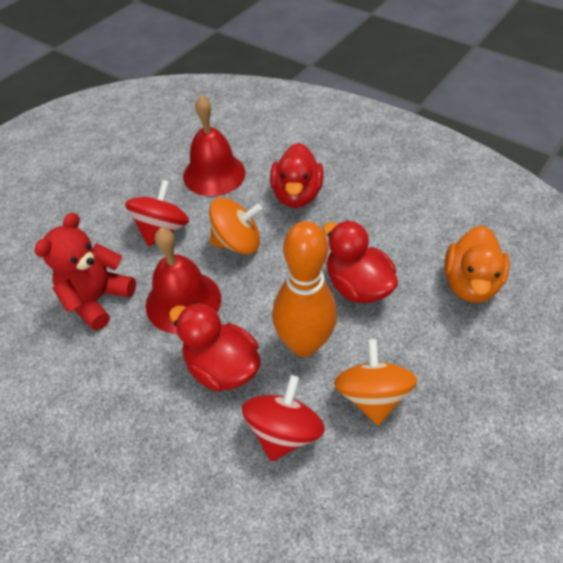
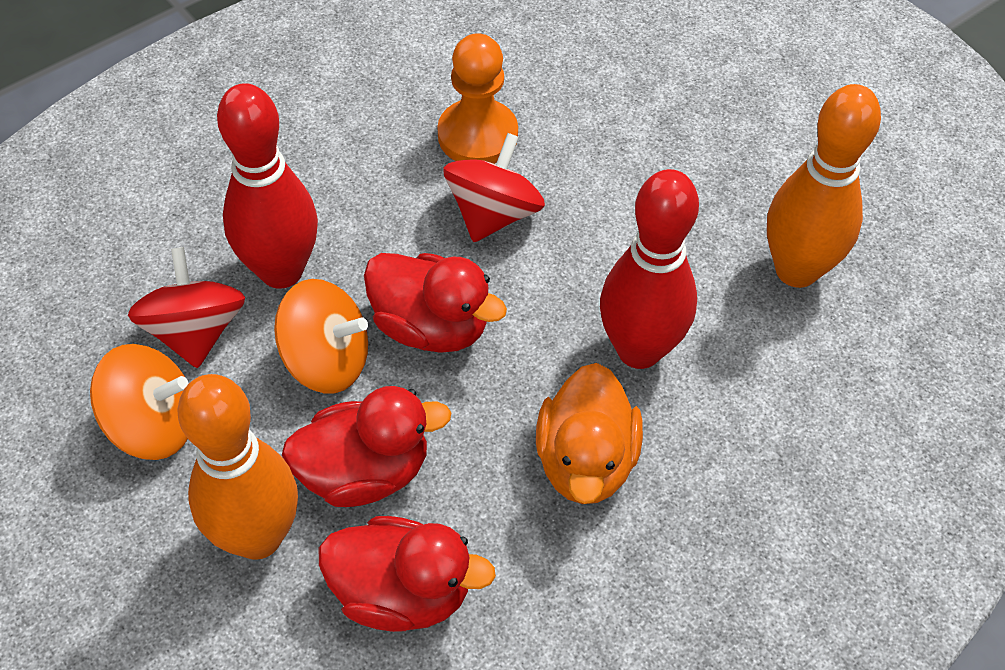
orange bowling pin: 1 -> 2
orange pawn: 0 -> 1
red bell: 2 -> 0
red bowling pin: 0 -> 2
red teddy bear: 1 -> 0

